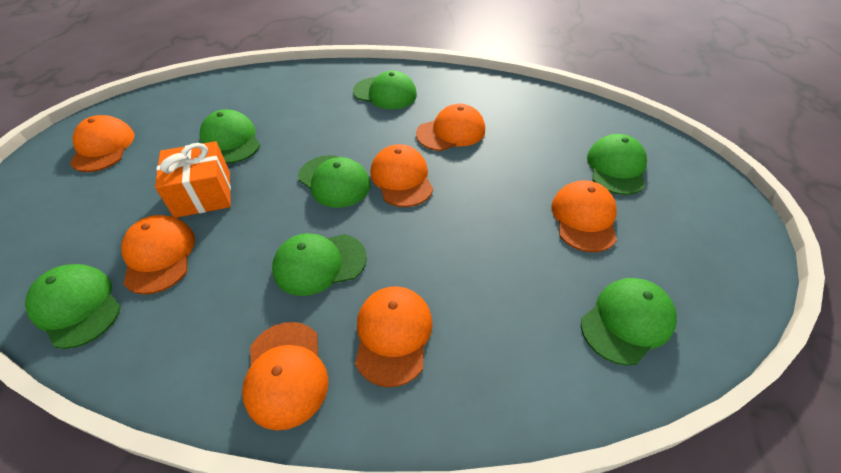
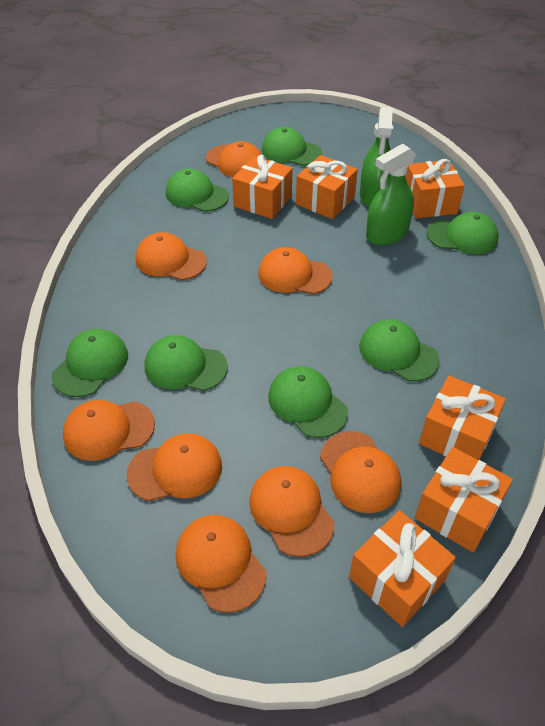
green spray bottle: 0 -> 2
orange cap: 7 -> 8
orange gift: 1 -> 6

